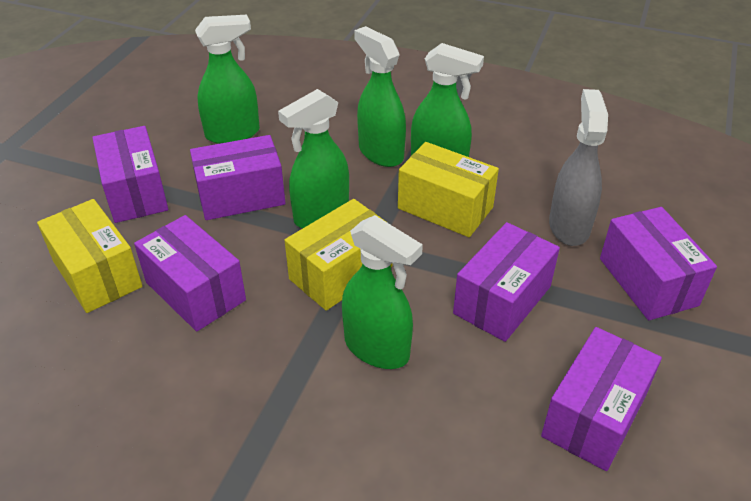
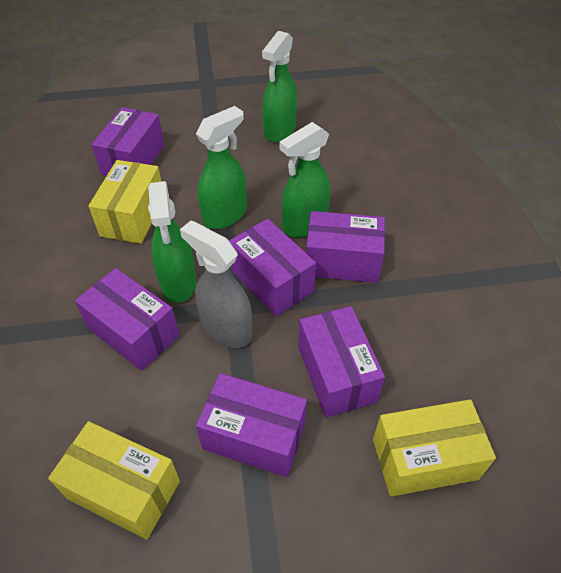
green spray bottle: 5 -> 4

